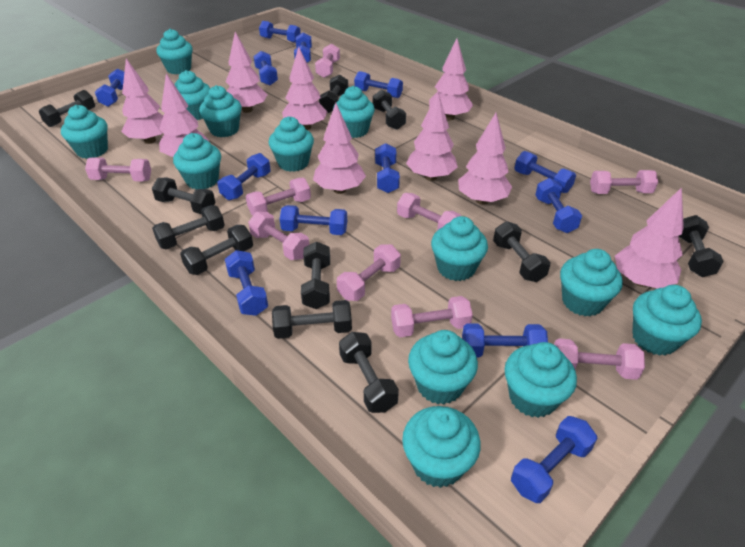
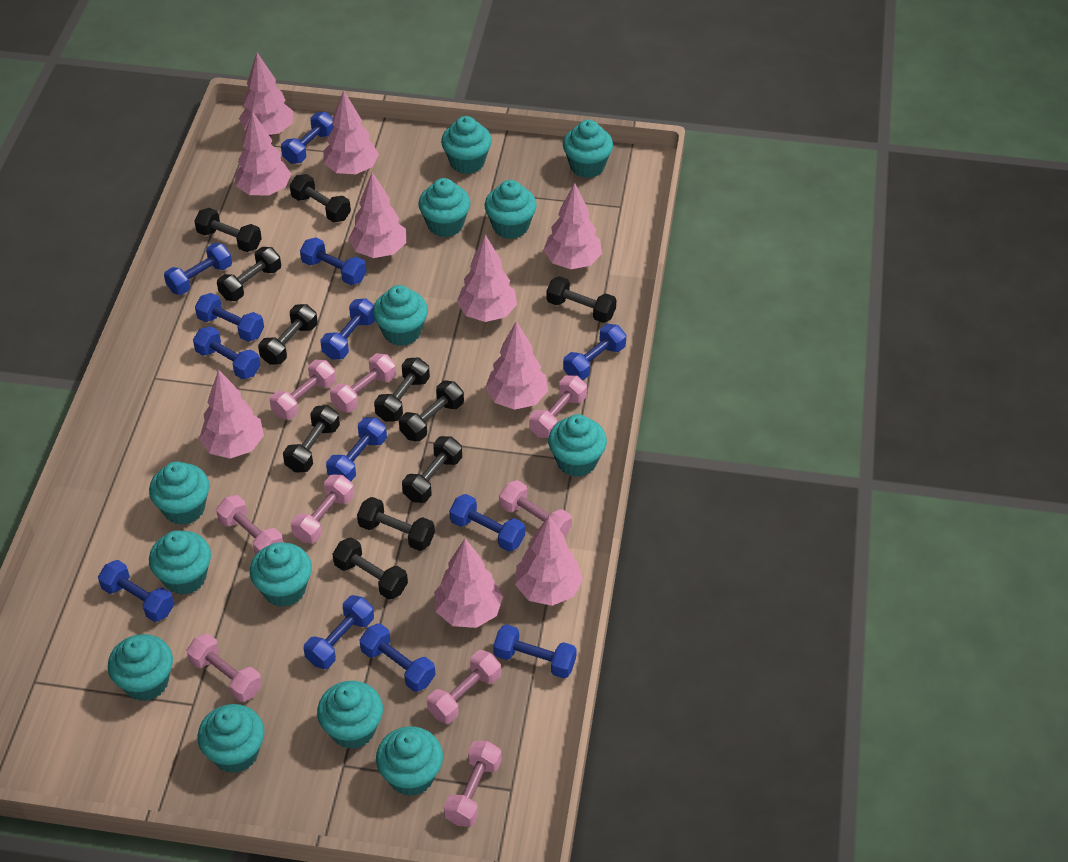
pink tree: 9 -> 10

